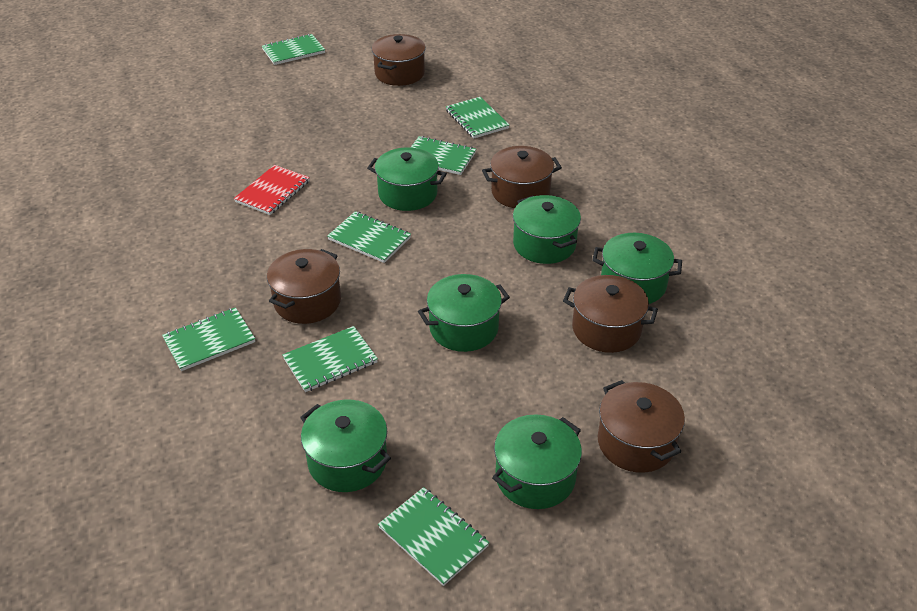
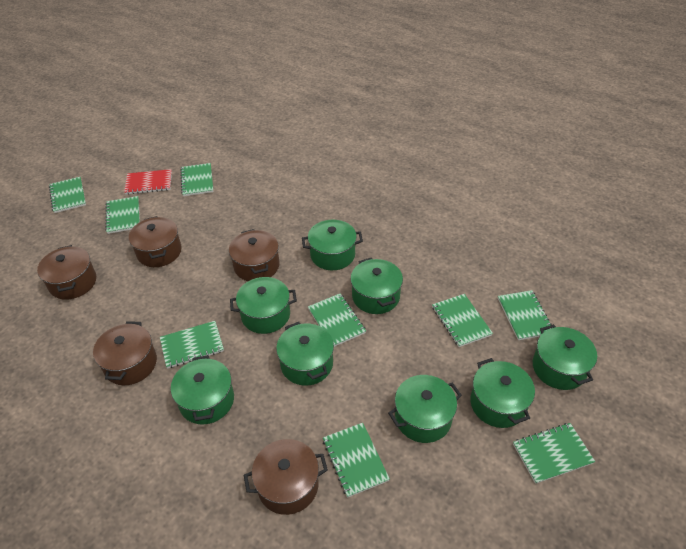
green notebook: 7 -> 9
green pot: 6 -> 8

